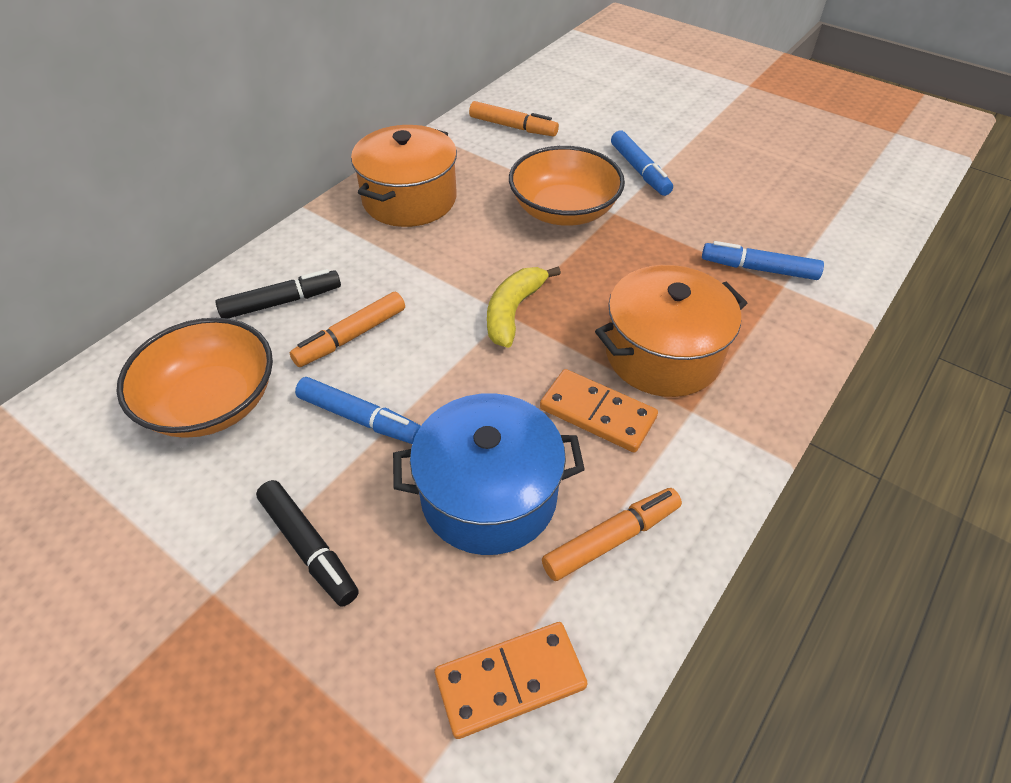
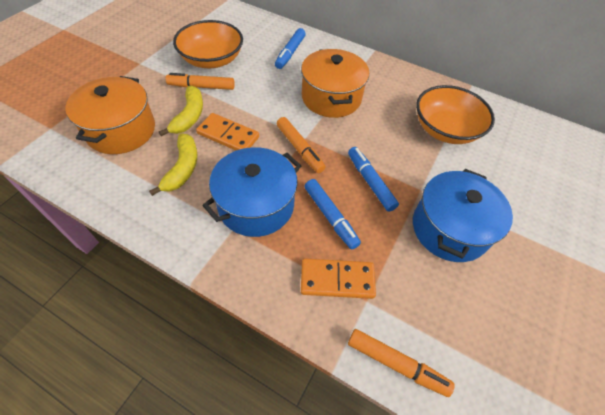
black marker: 2 -> 0
blue pot: 1 -> 2
yellow banana: 1 -> 2

